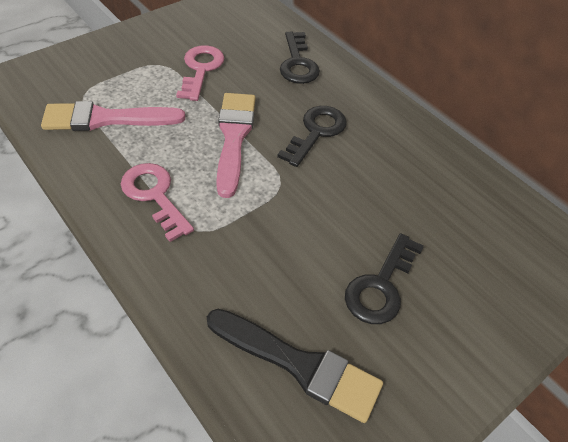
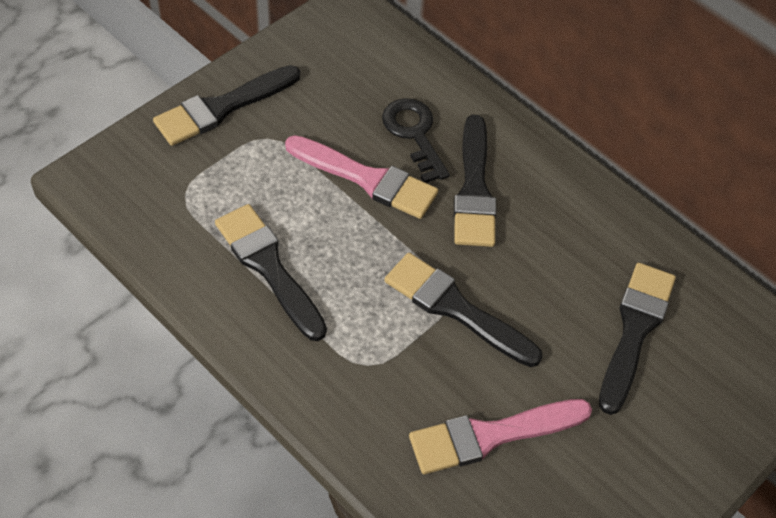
black brush: 1 -> 5
black key: 3 -> 1
pink key: 2 -> 0

